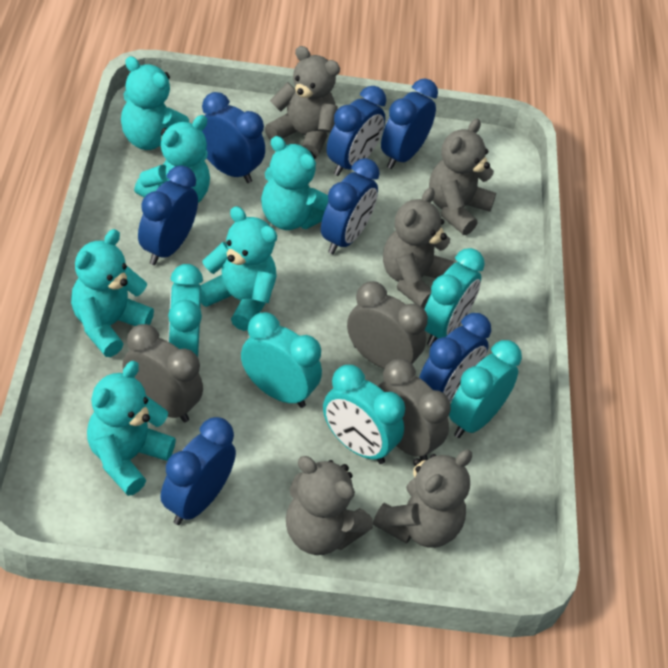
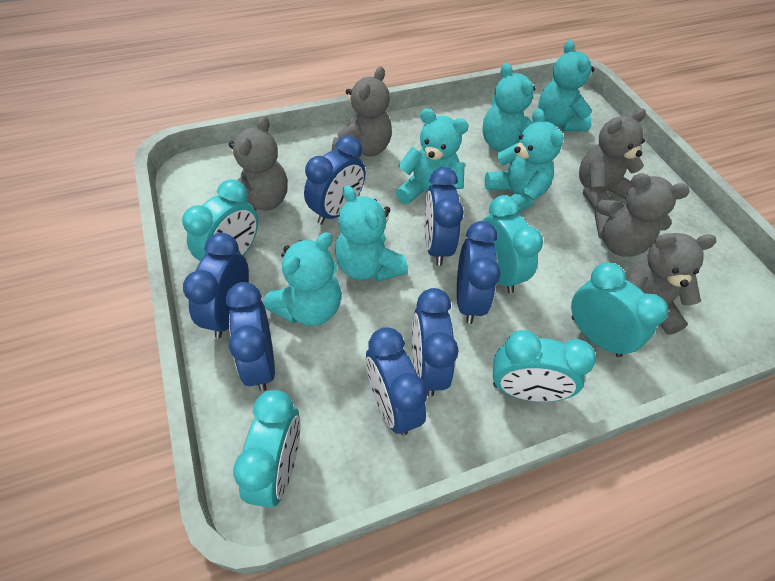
grey clock: 3 -> 0

